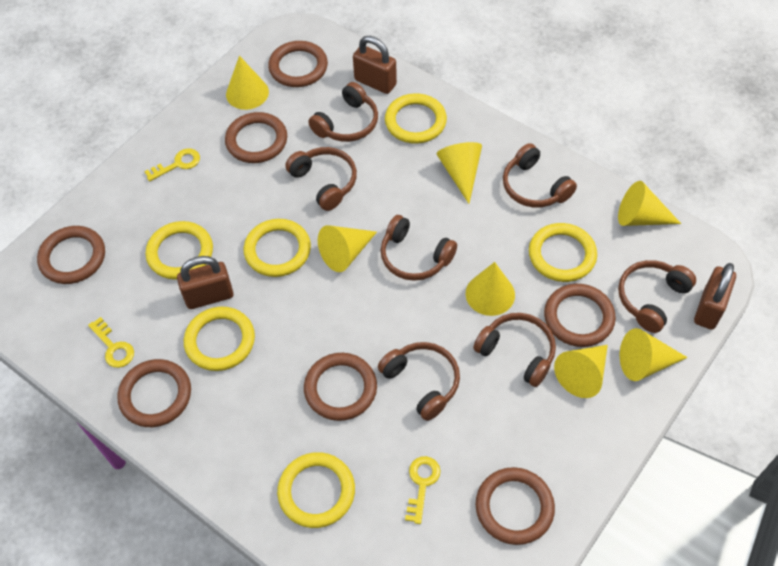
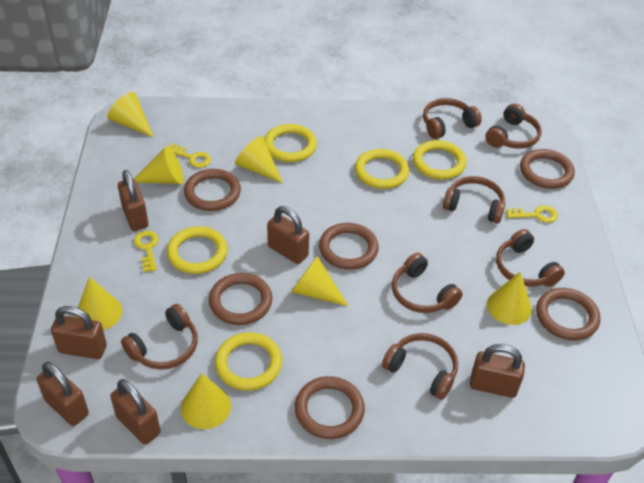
brown padlock: 3 -> 6
brown ring: 7 -> 6
yellow ring: 6 -> 5

